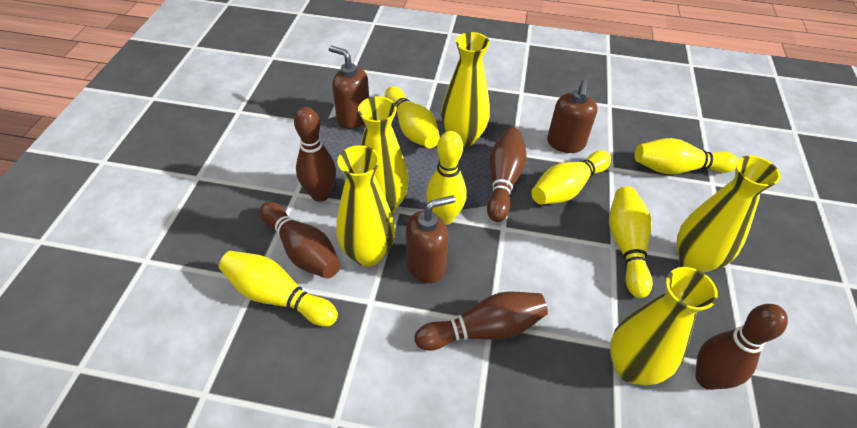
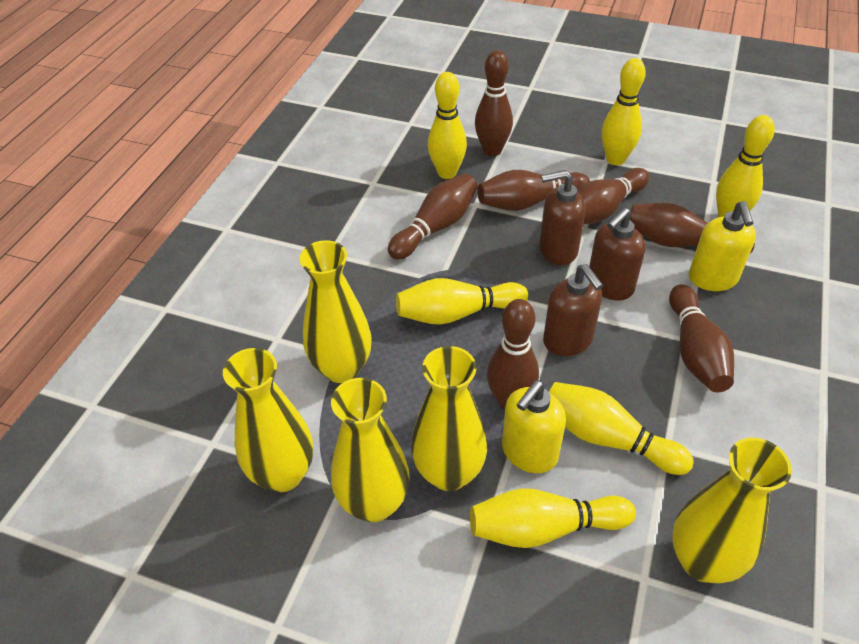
brown bowling pin: 5 -> 7
yellow soap dispenser: 0 -> 2

